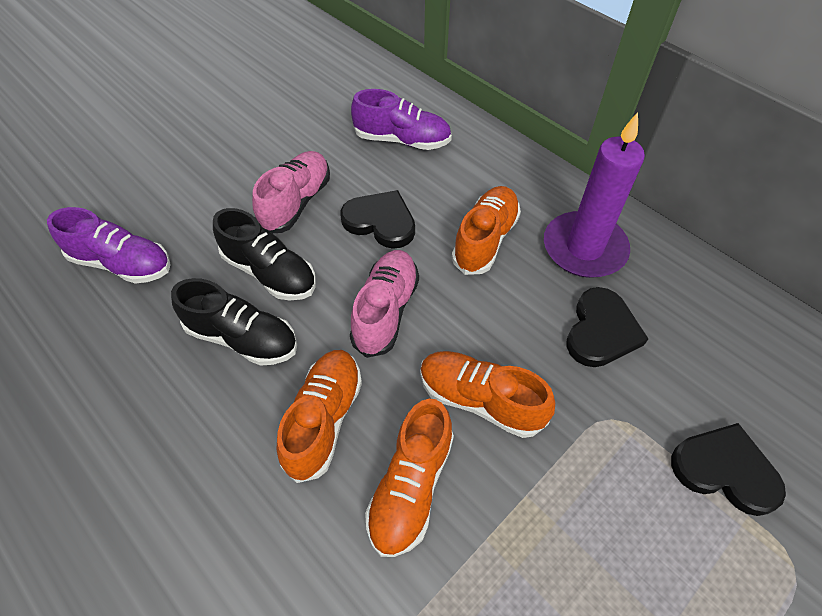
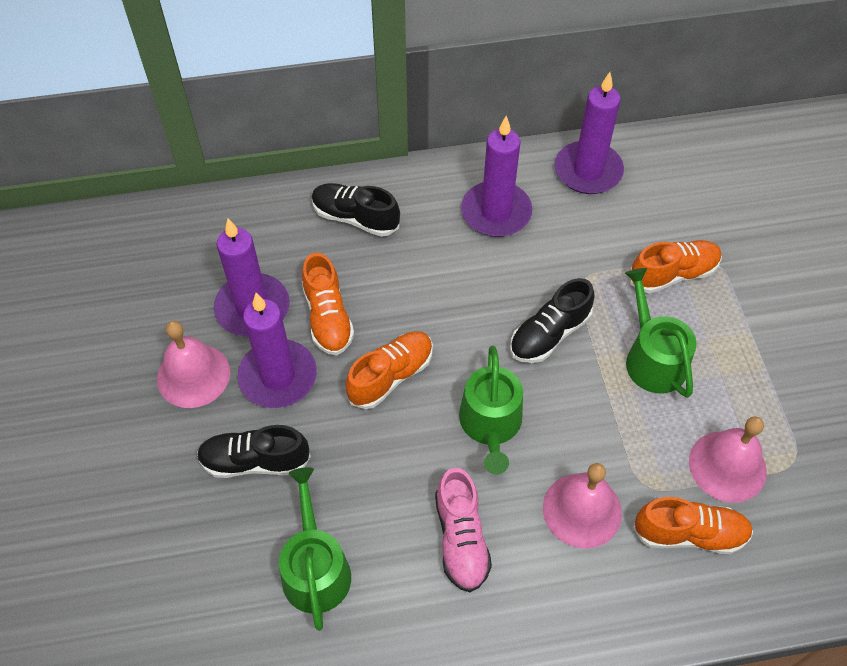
black heart: 3 -> 0
black shoe: 2 -> 3
green watering can: 0 -> 3
pink bell: 0 -> 3
pink shoe: 2 -> 1
purple candle: 1 -> 4
purple shoe: 2 -> 0

